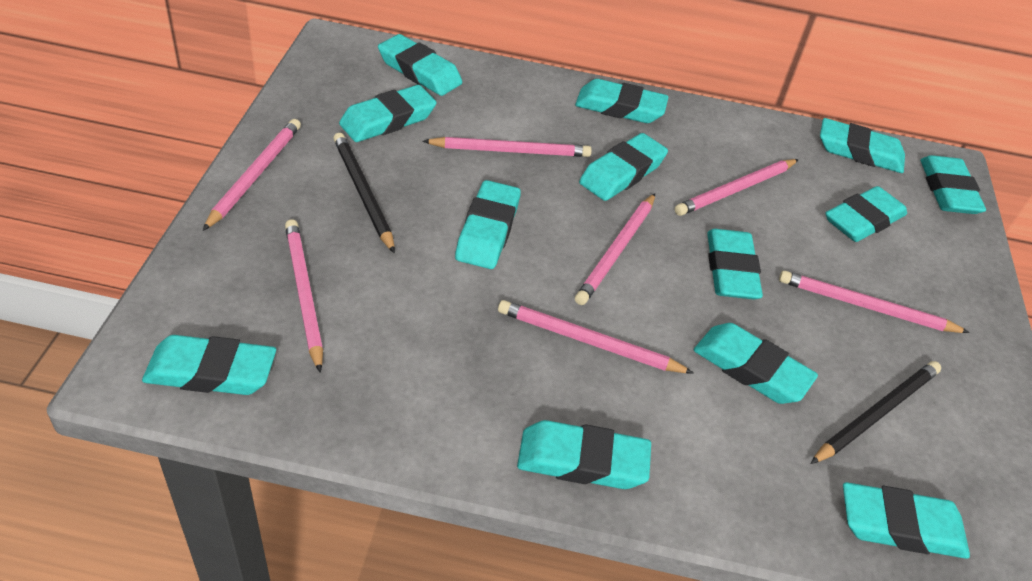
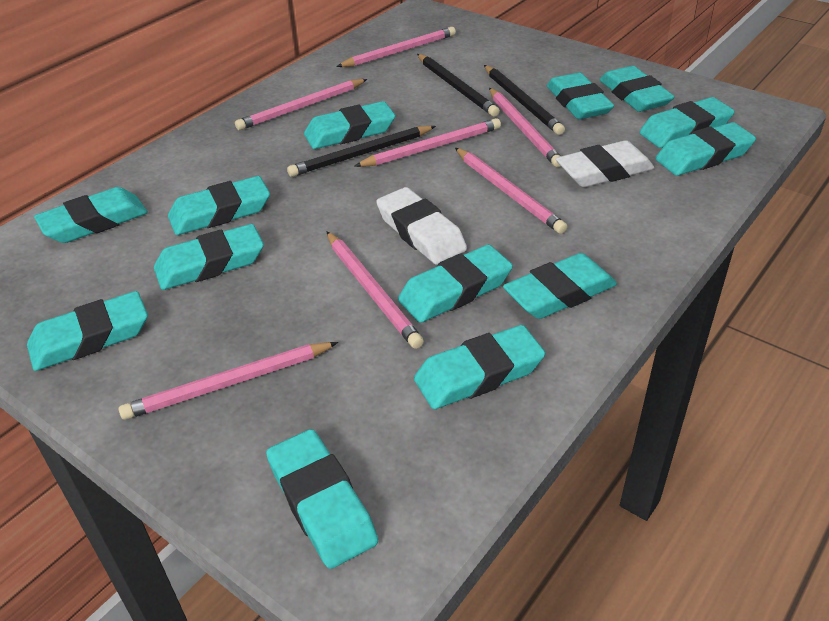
black pencil: 2 -> 3
white eraser: 0 -> 2

